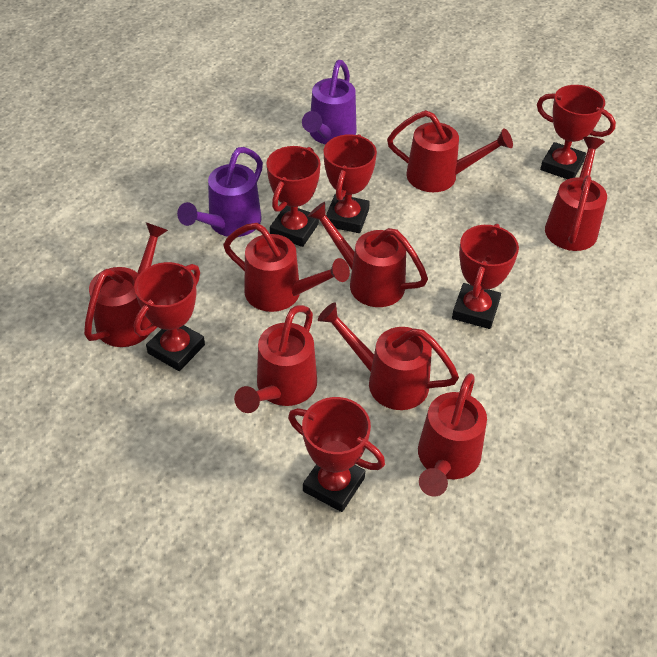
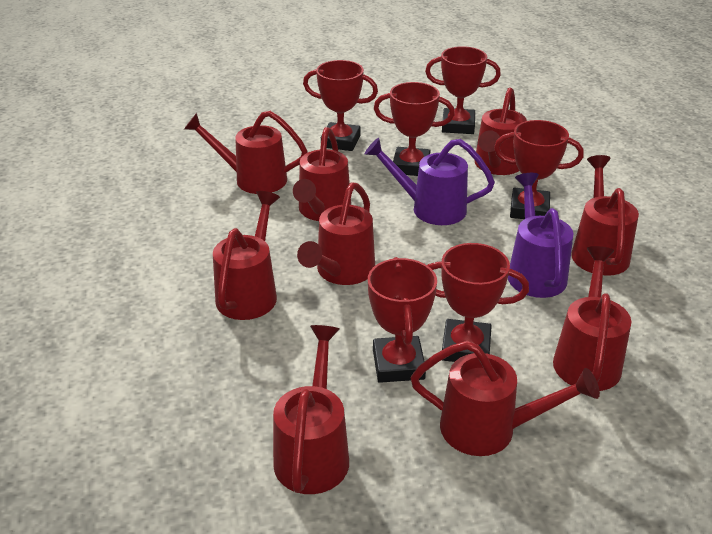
red watering can: 8 -> 9

